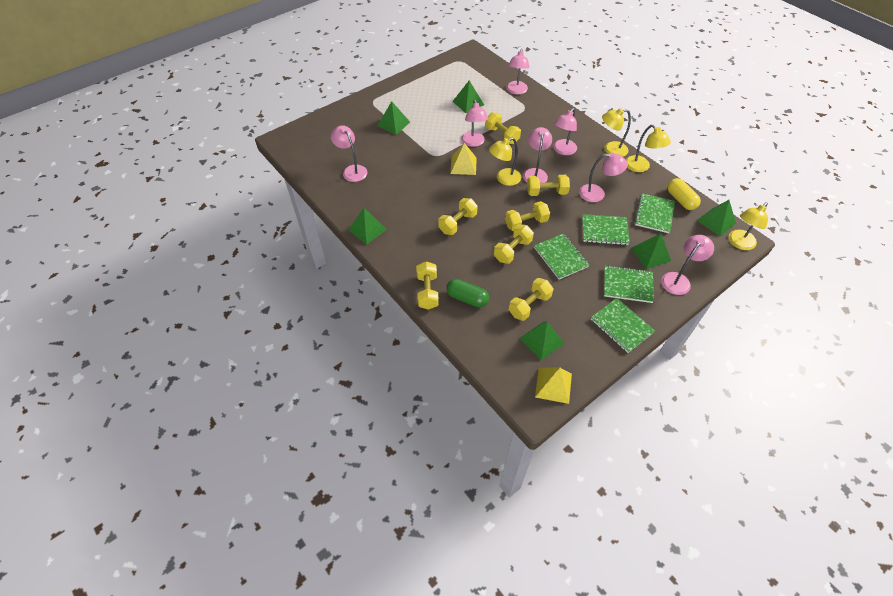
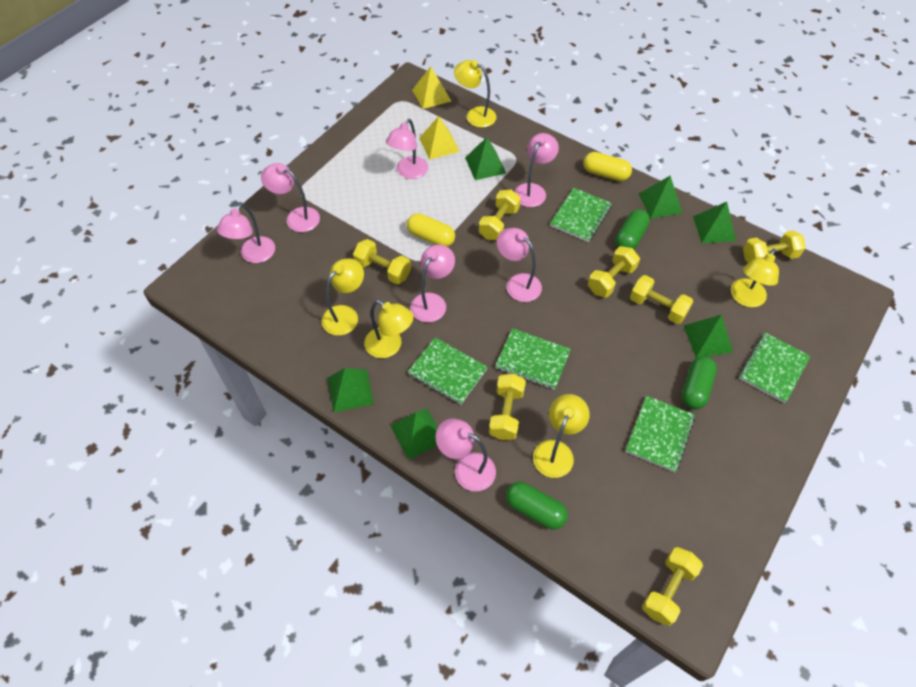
green capsule: 1 -> 3
yellow capsule: 1 -> 2
yellow lamp: 4 -> 5

